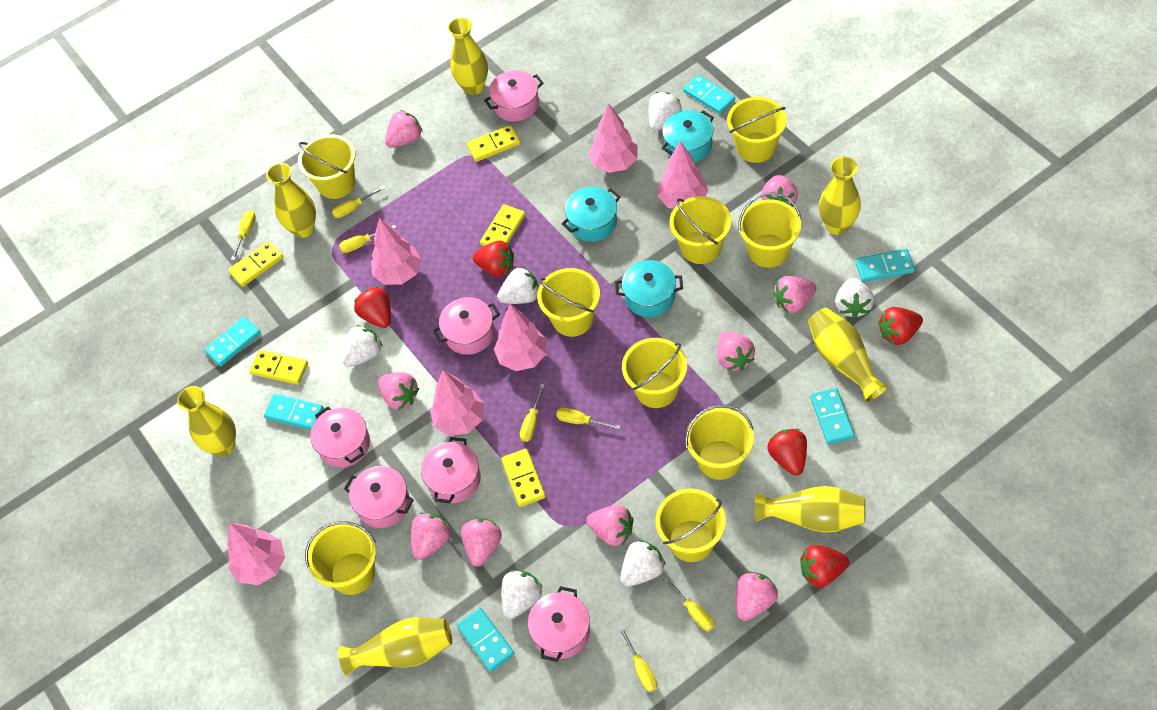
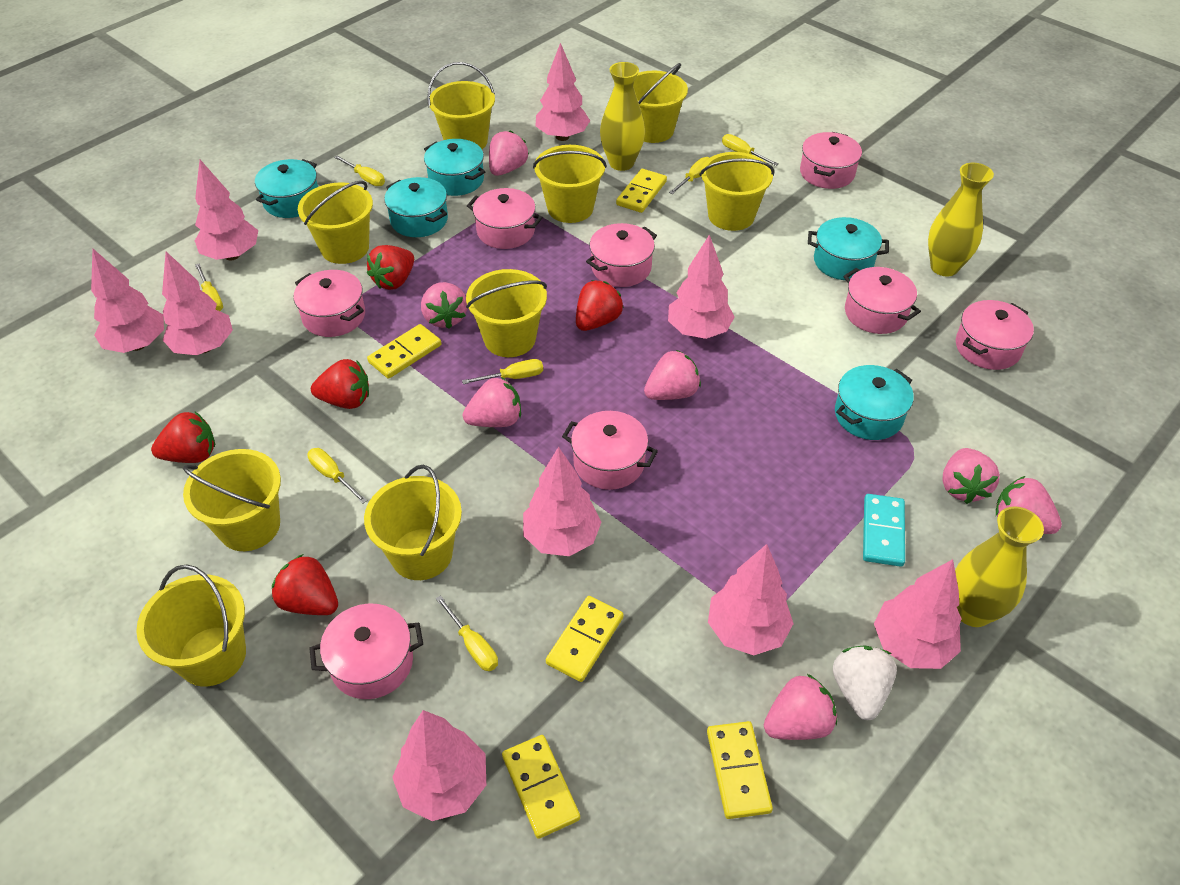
pink pot: 6 -> 8
pink strawberry: 9 -> 7
pink tree: 6 -> 9
turquoise domino: 6 -> 1
turquoise pot: 3 -> 5
white strawberry: 6 -> 1
yellow vase: 7 -> 3

